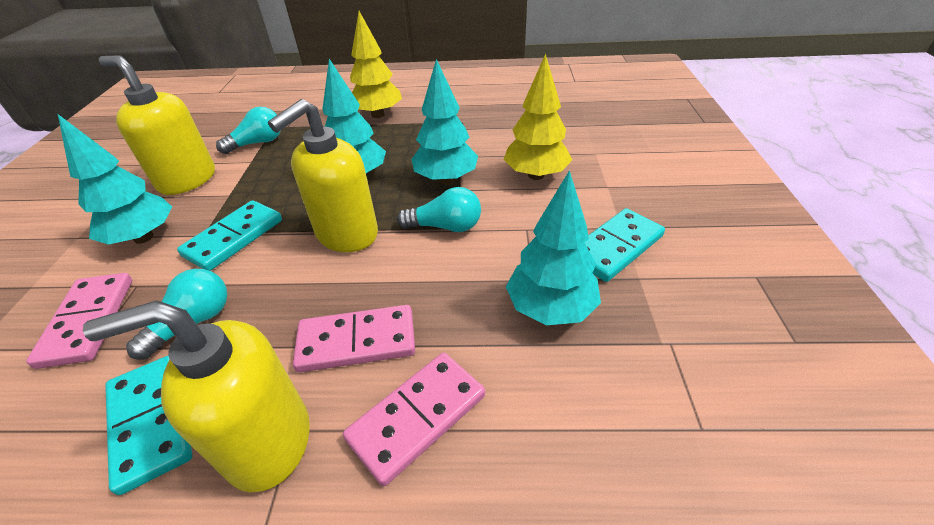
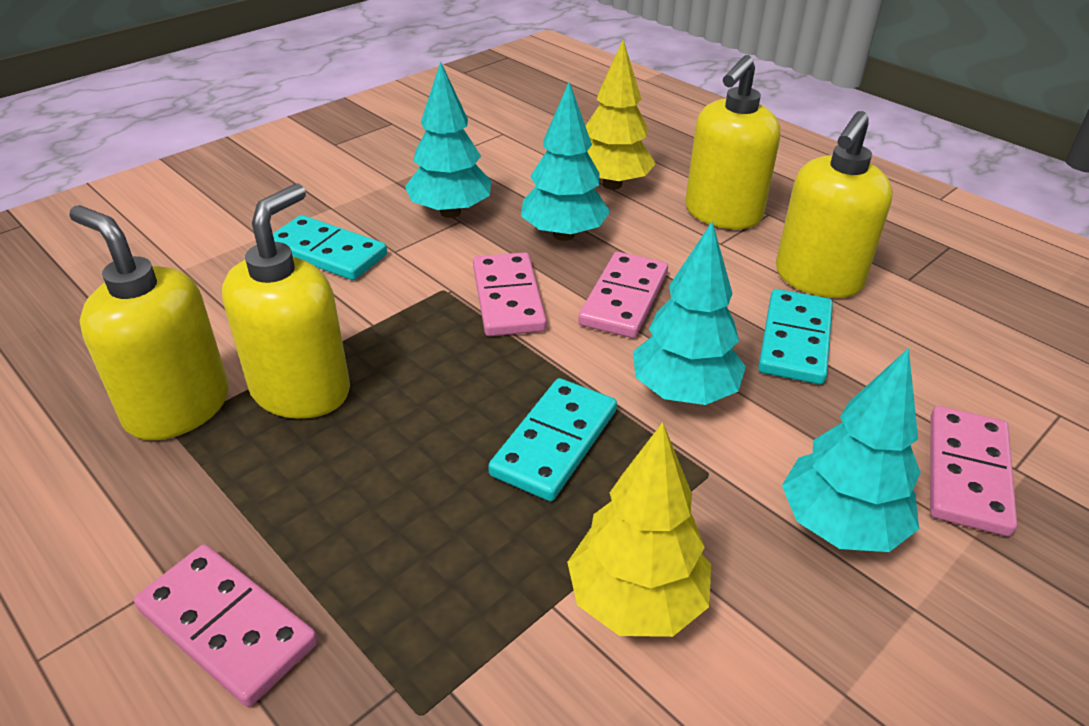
pink domino: 3 -> 4
turquoise light bulb: 3 -> 0
yellow soap dispenser: 3 -> 4

